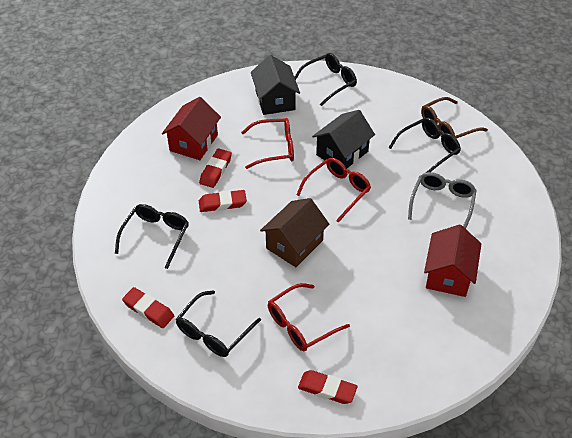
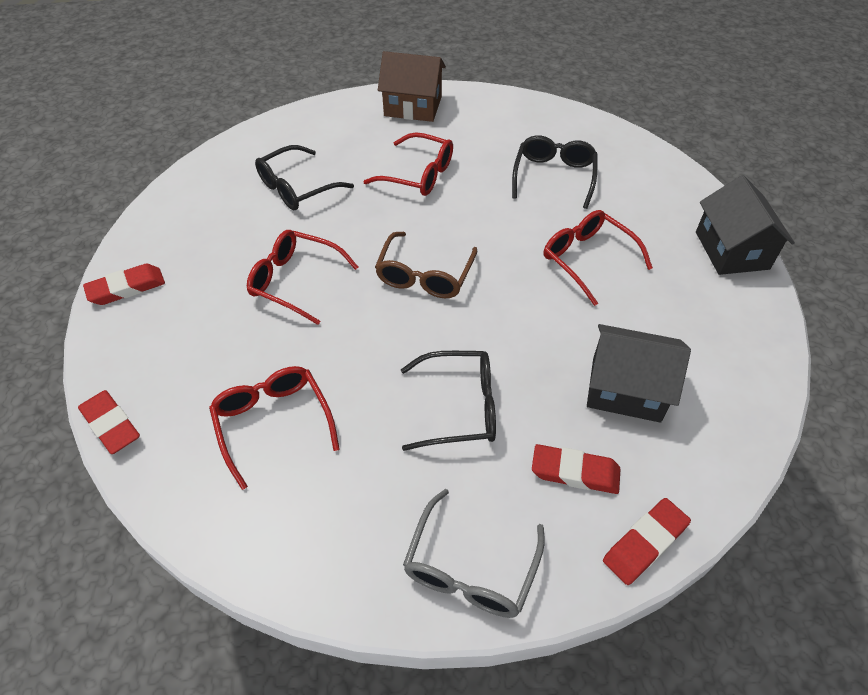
black glasses: 4 -> 3
red glasses: 3 -> 4
red house: 2 -> 0

